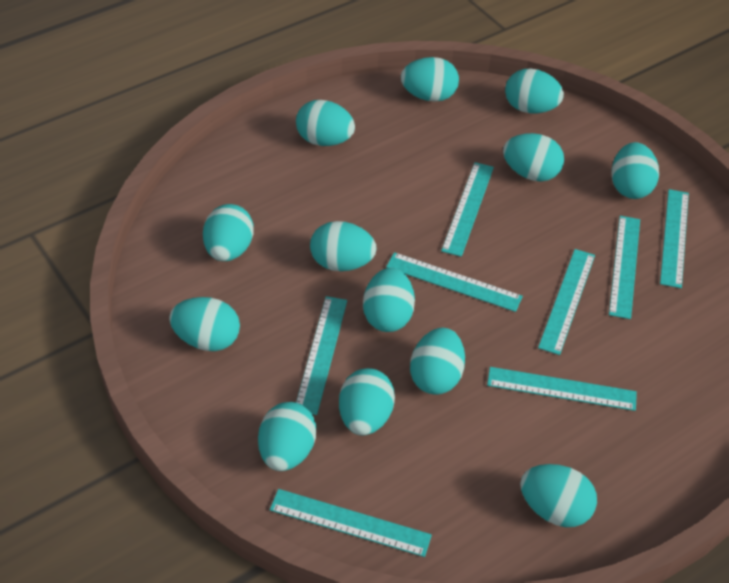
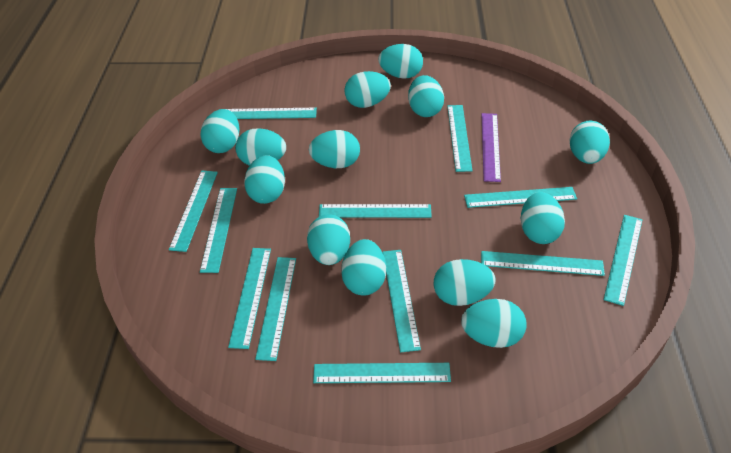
purple ruler: 0 -> 1
turquoise ruler: 8 -> 12

